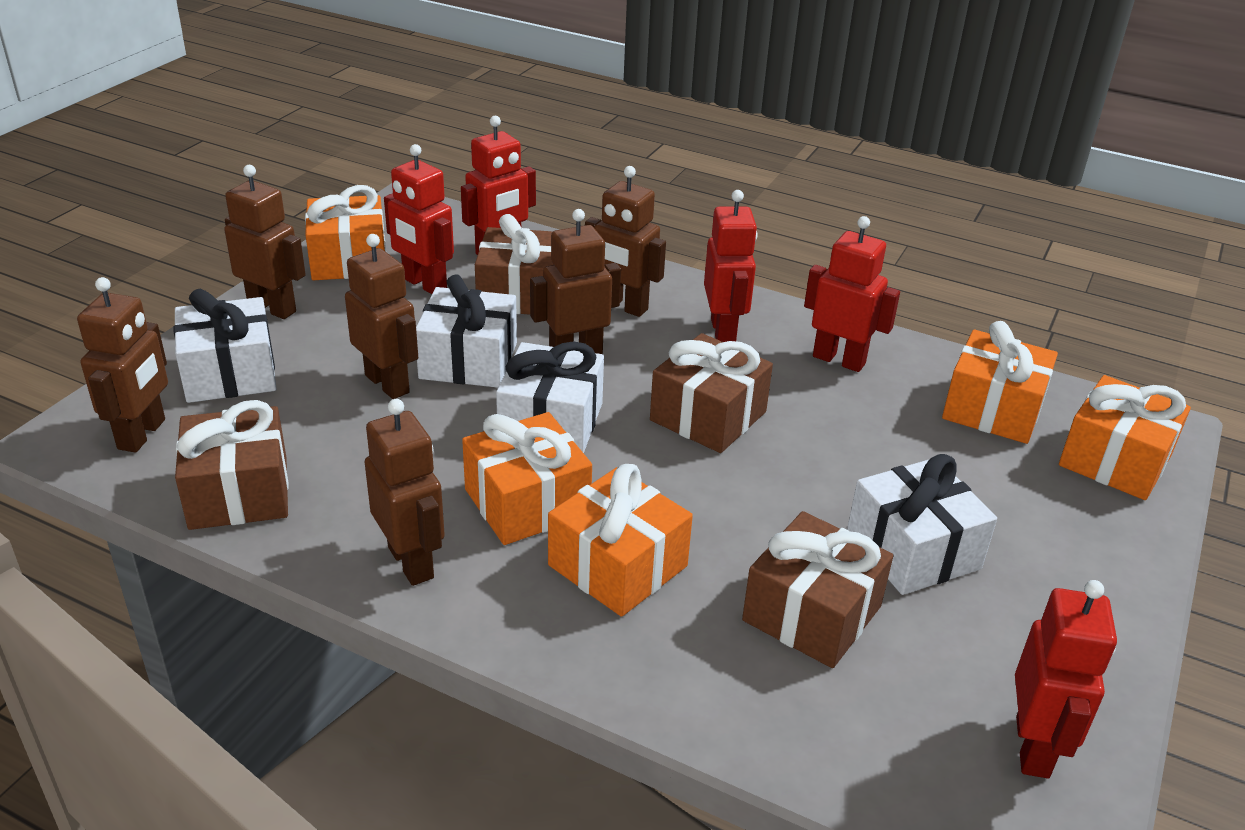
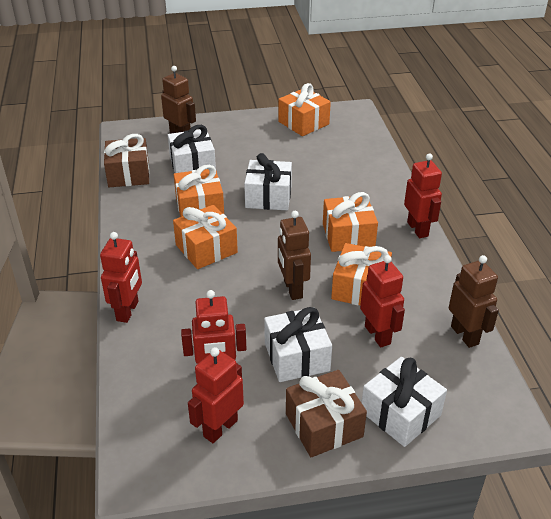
brown gift: 4 -> 2
brown robot: 6 -> 3

